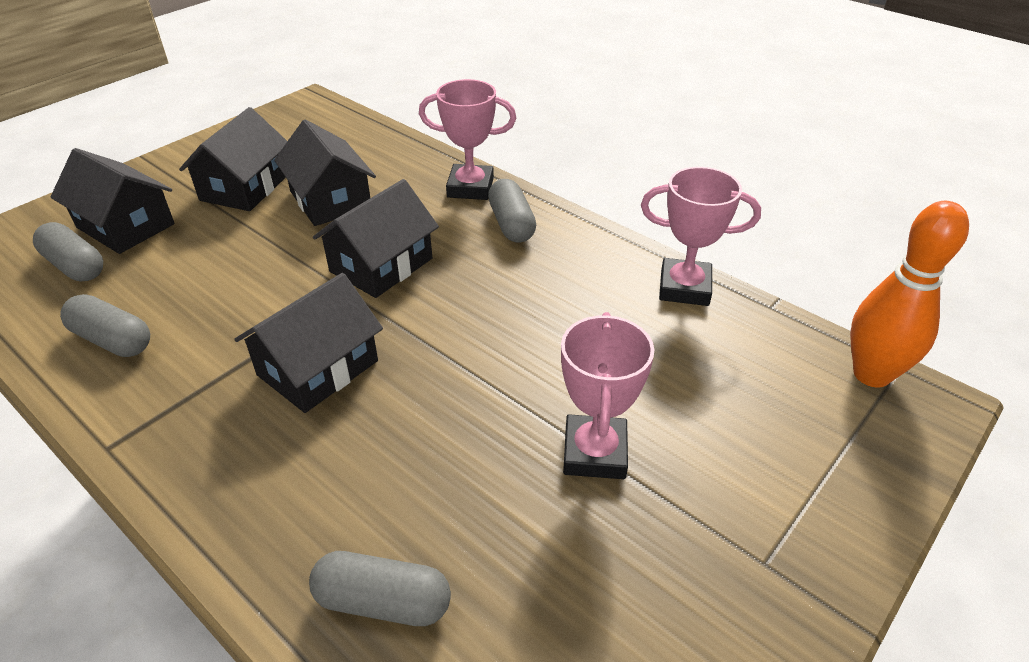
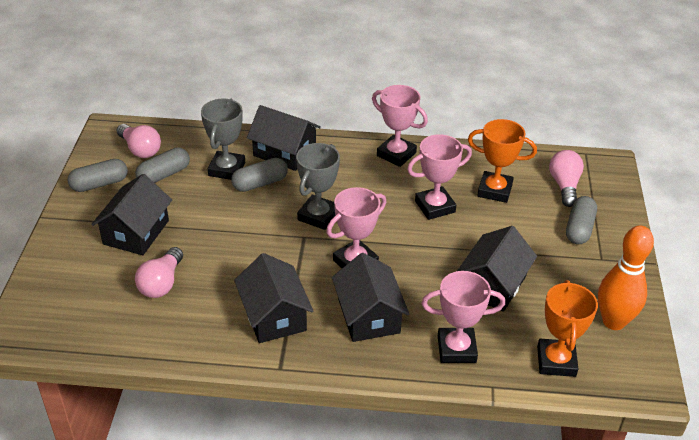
grey trophy: 0 -> 2
orange trophy: 0 -> 2
pink light bulb: 0 -> 3
pink trophy: 3 -> 4

